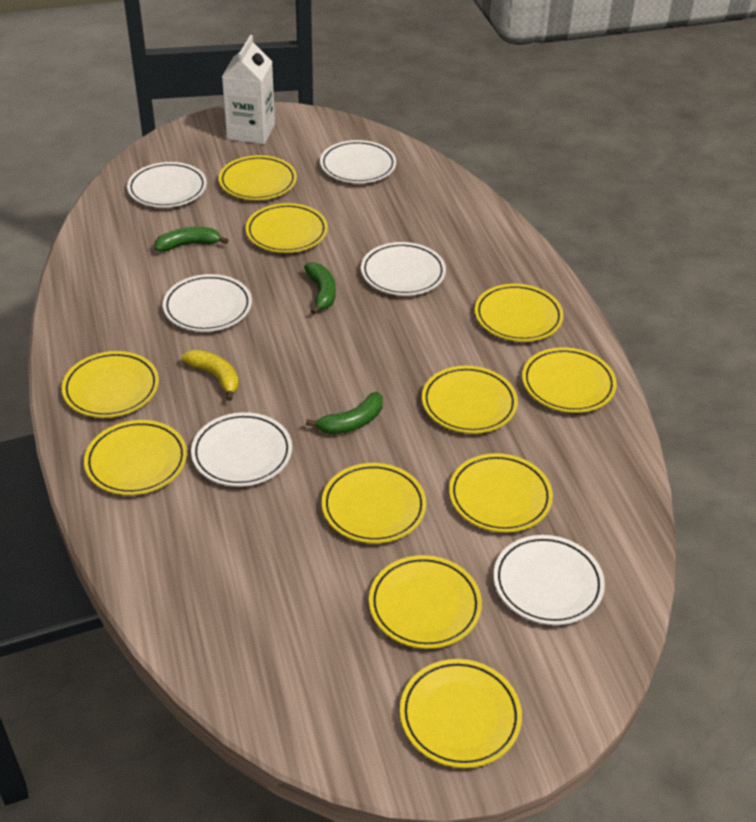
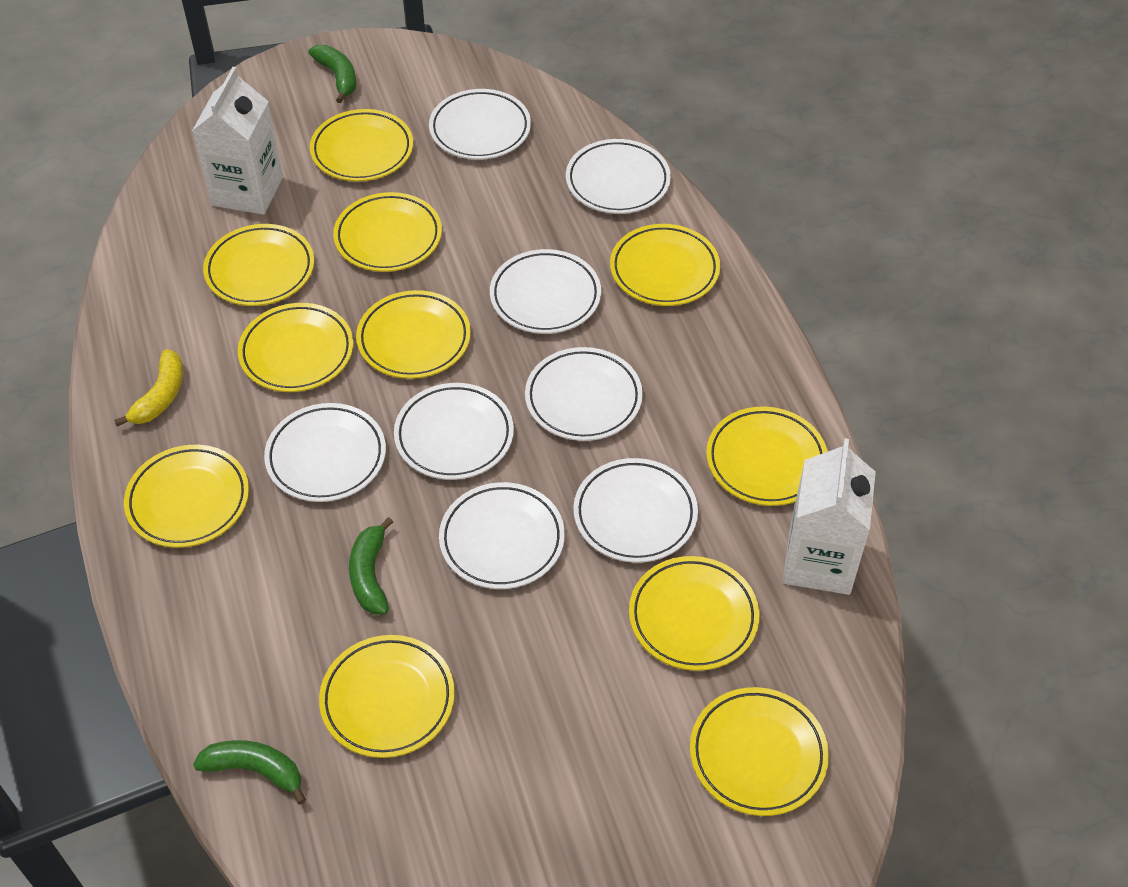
white carton: 1 -> 2
white plate: 6 -> 8

